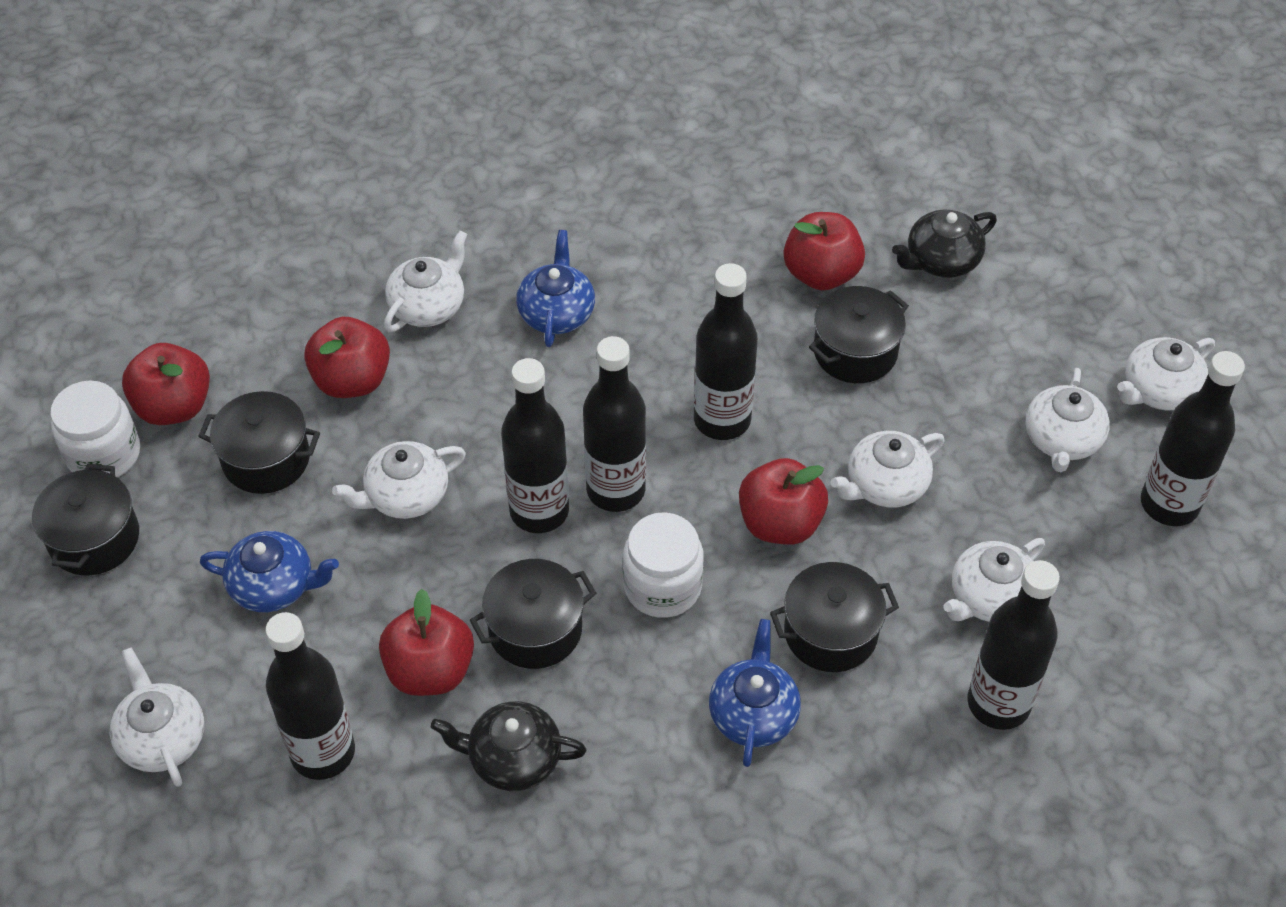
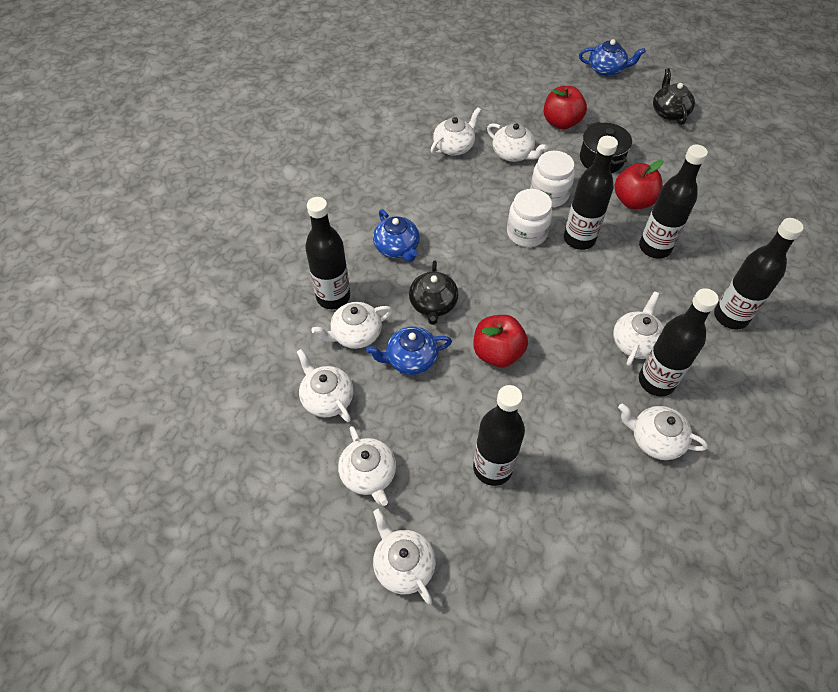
black pot: 5 -> 1
red apple: 5 -> 3
white teapot: 7 -> 8

